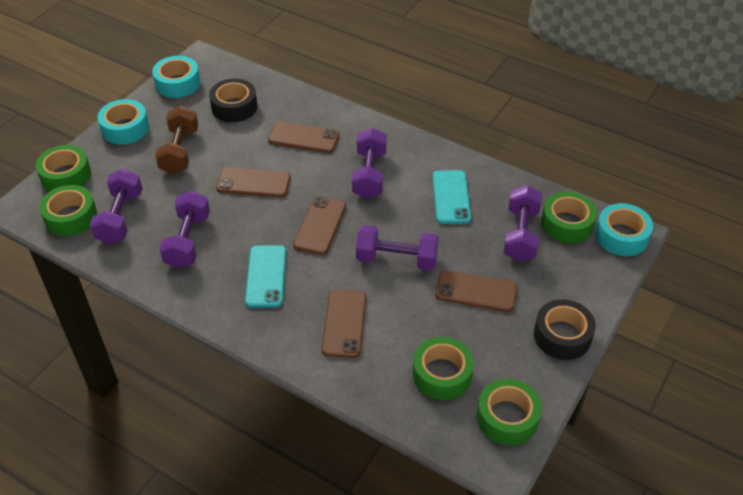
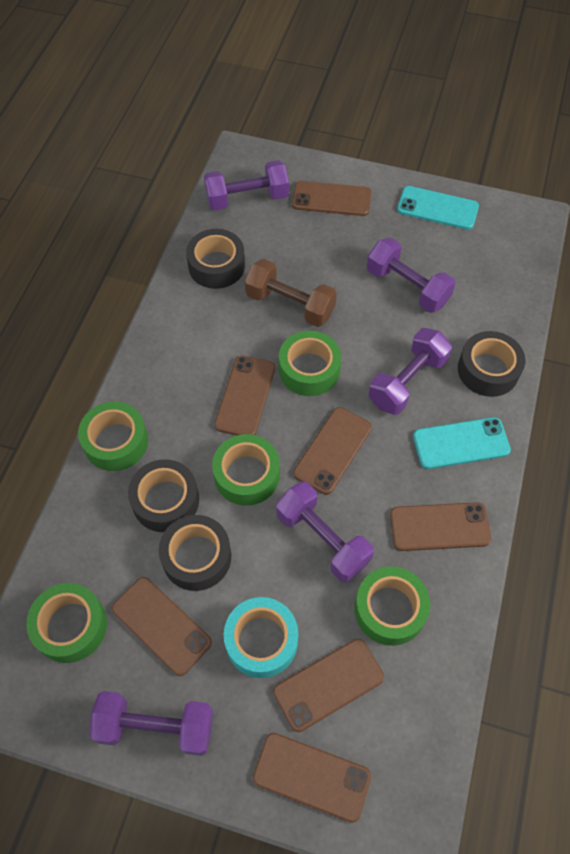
black tape: 2 -> 4
brown phone: 5 -> 7
turquoise tape: 3 -> 1

